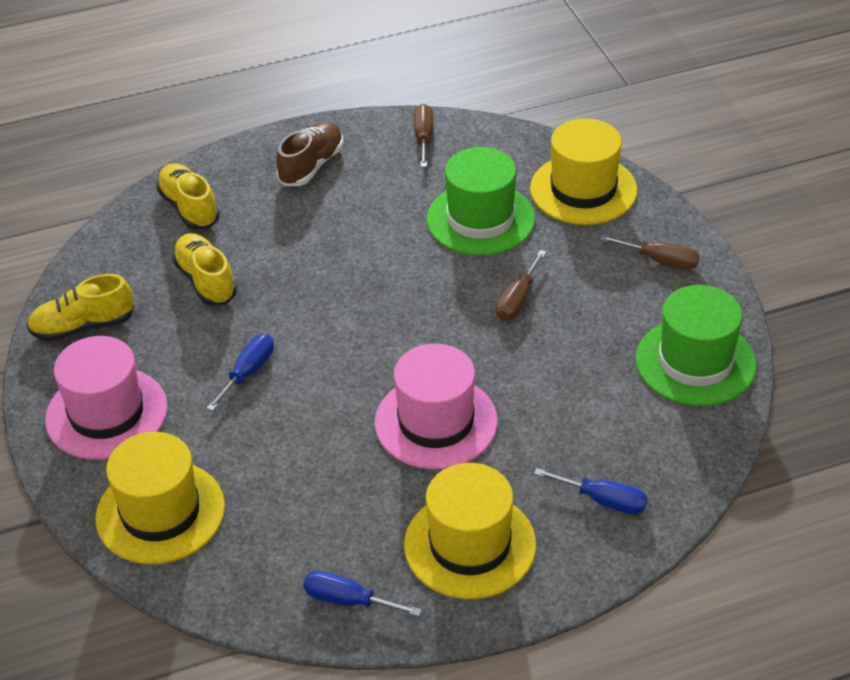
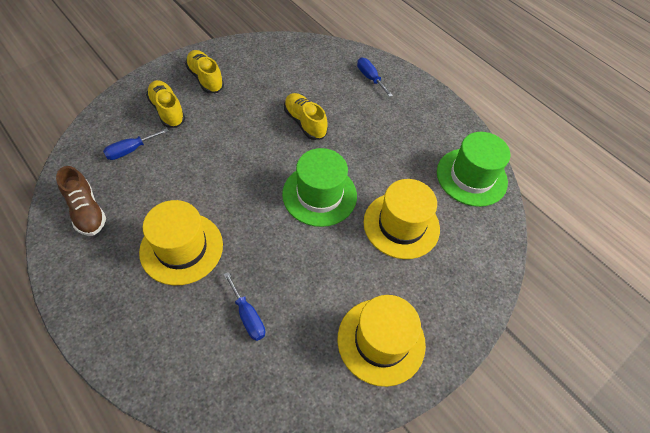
brown screwdriver: 3 -> 0
pink hat: 2 -> 0

